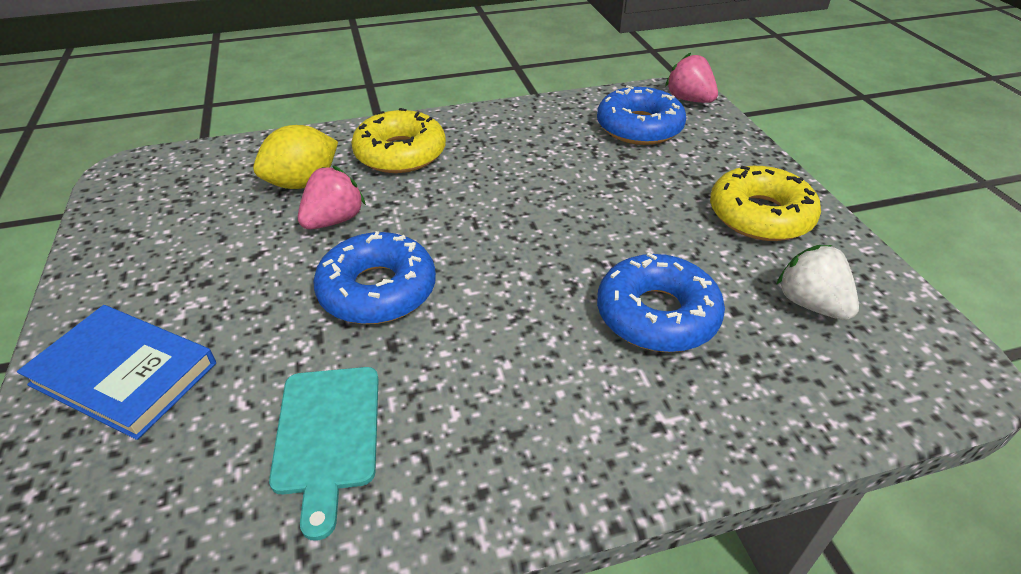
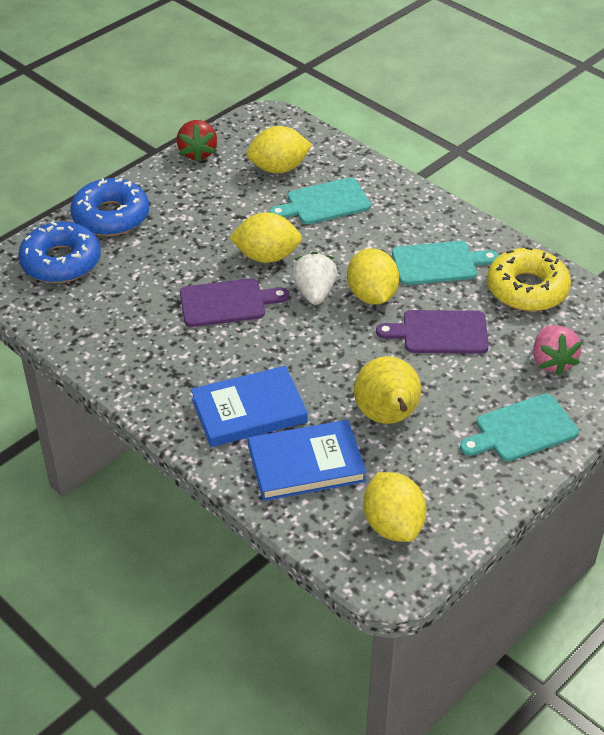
blue book: 1 -> 2
blue donut: 3 -> 2
pink strawberry: 2 -> 1
purple cutting board: 0 -> 2
red strawberry: 0 -> 1
turquoise cutting board: 1 -> 3
yellow donut: 2 -> 1
yellow lemon: 1 -> 4
yellow pear: 0 -> 1

